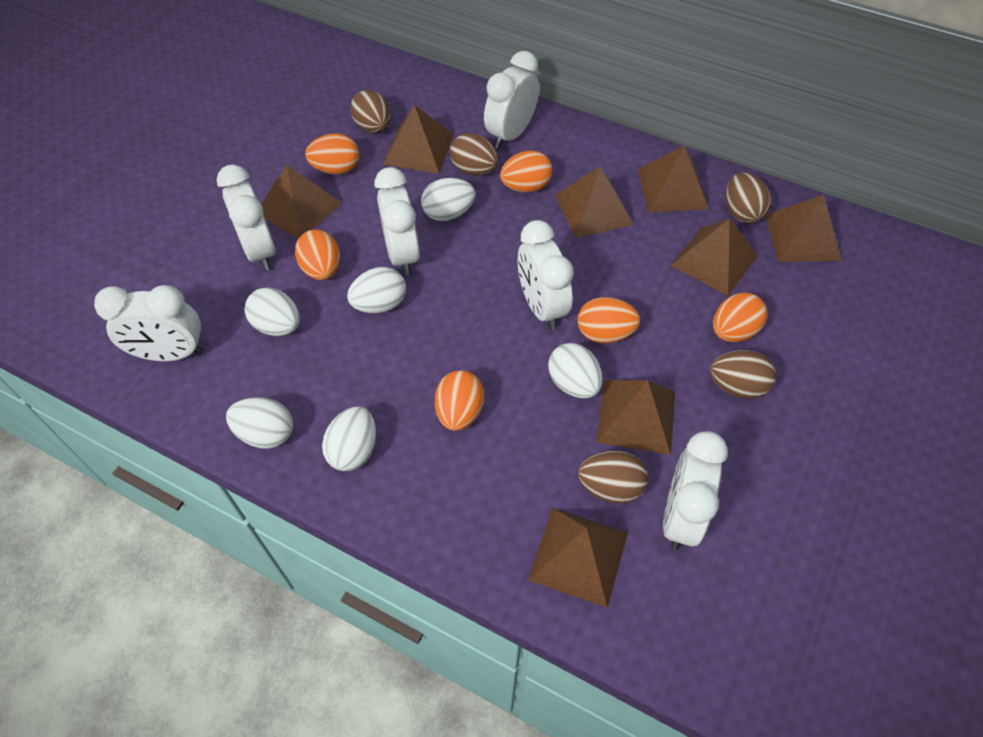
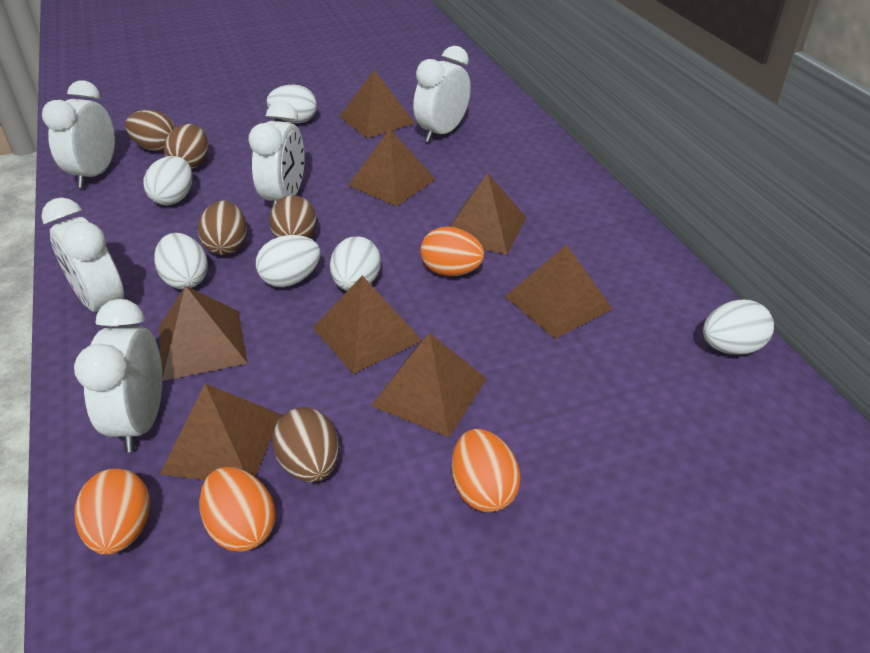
orange egg: 6 -> 4
white clock: 6 -> 5

